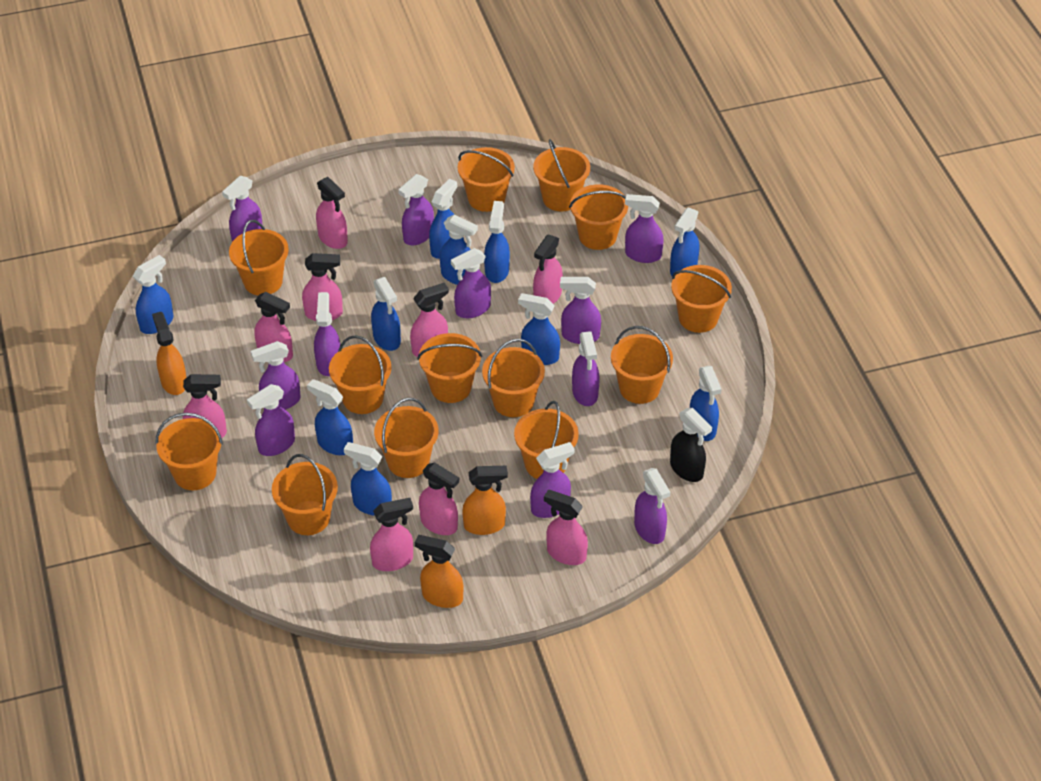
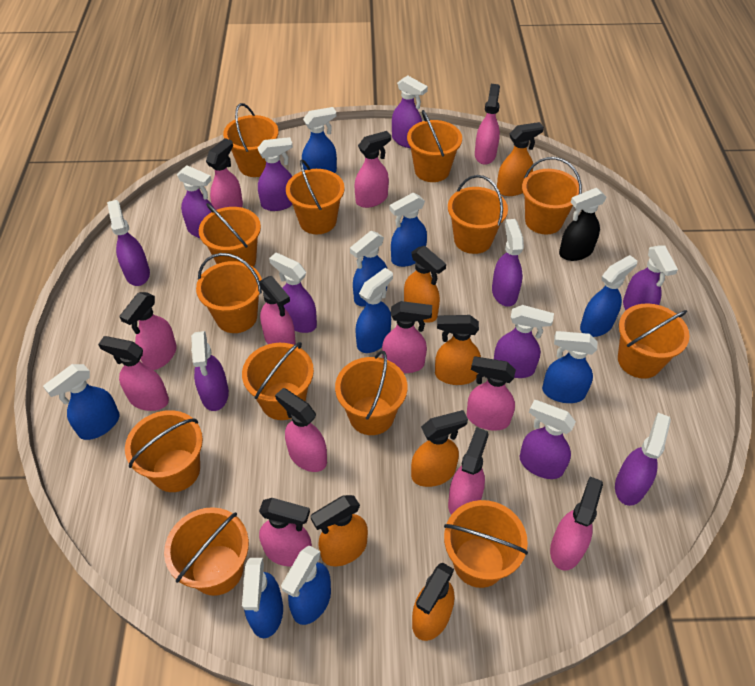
blue spray bottle: 10 -> 9
orange spray bottle: 3 -> 6
pink spray bottle: 9 -> 12

